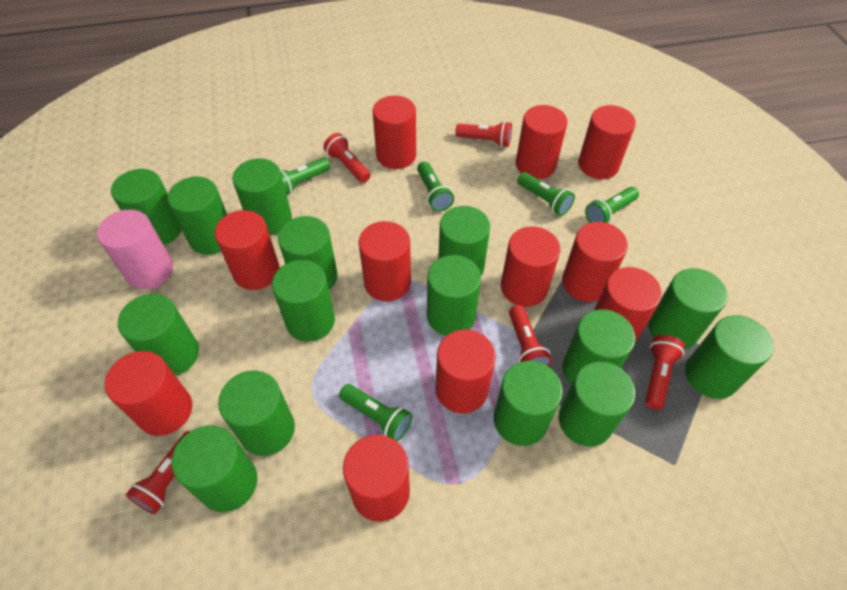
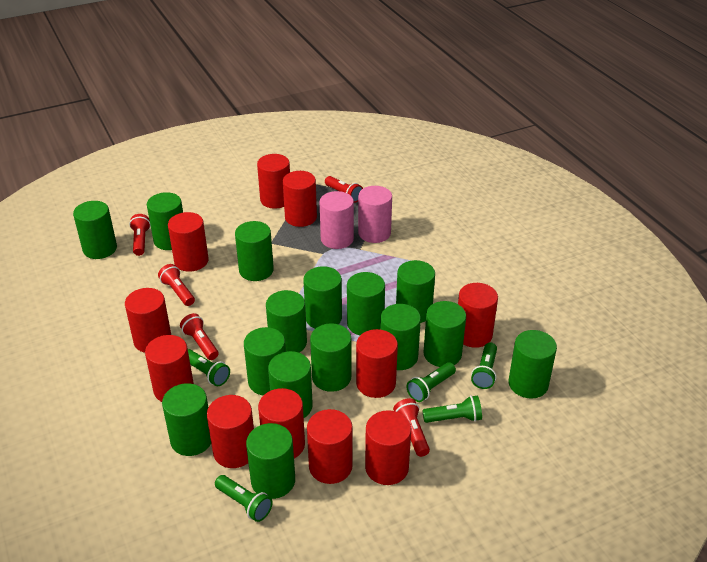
pink cylinder: 1 -> 2

